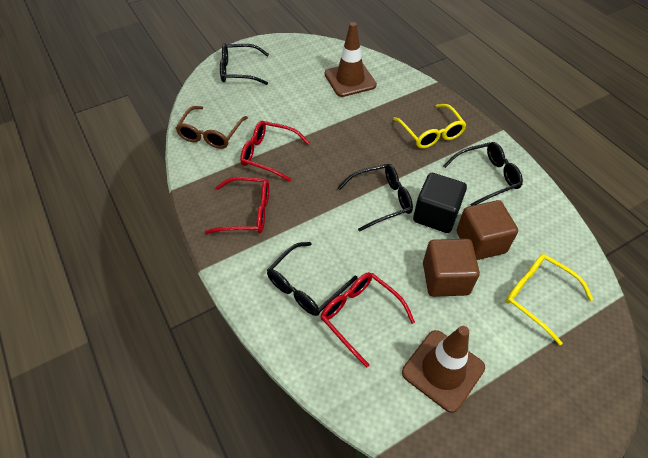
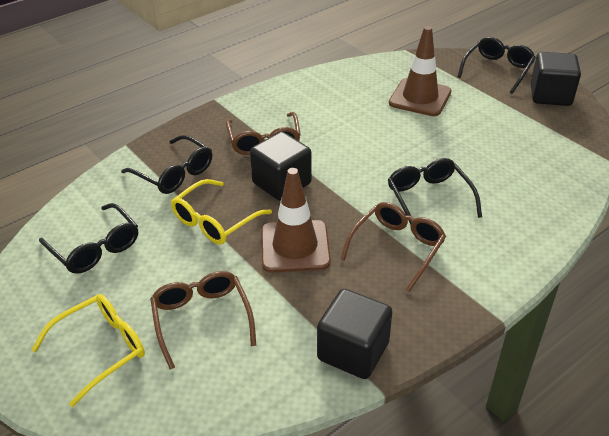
black cube: 1 -> 3
brown cube: 2 -> 0
brown glasses: 1 -> 3
red glasses: 3 -> 0

